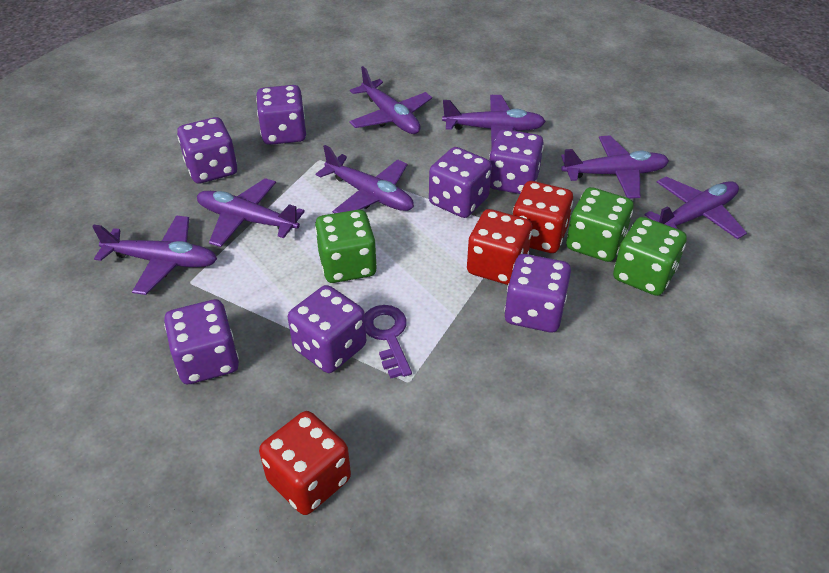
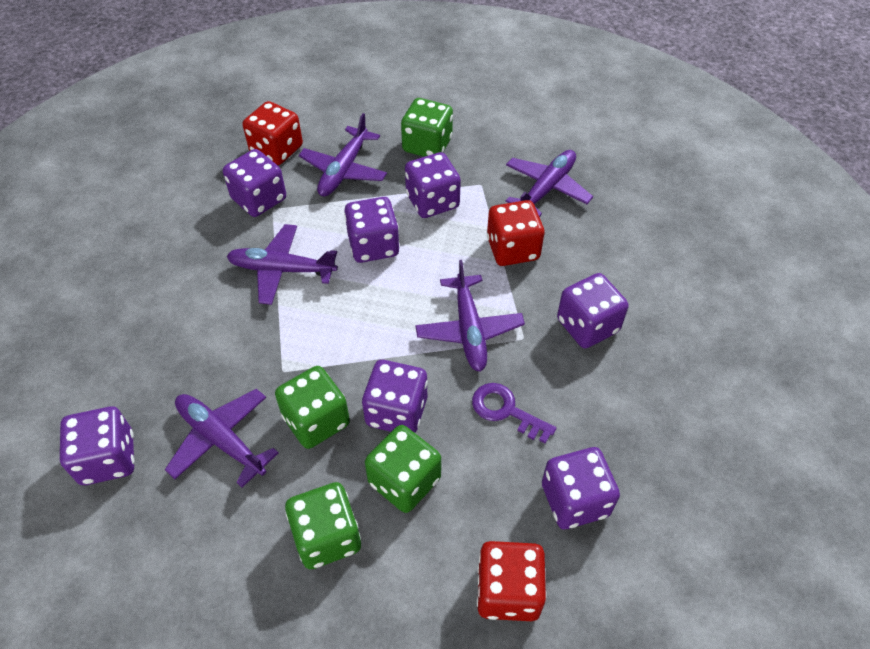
green dice: 3 -> 4
purple plane: 7 -> 5

